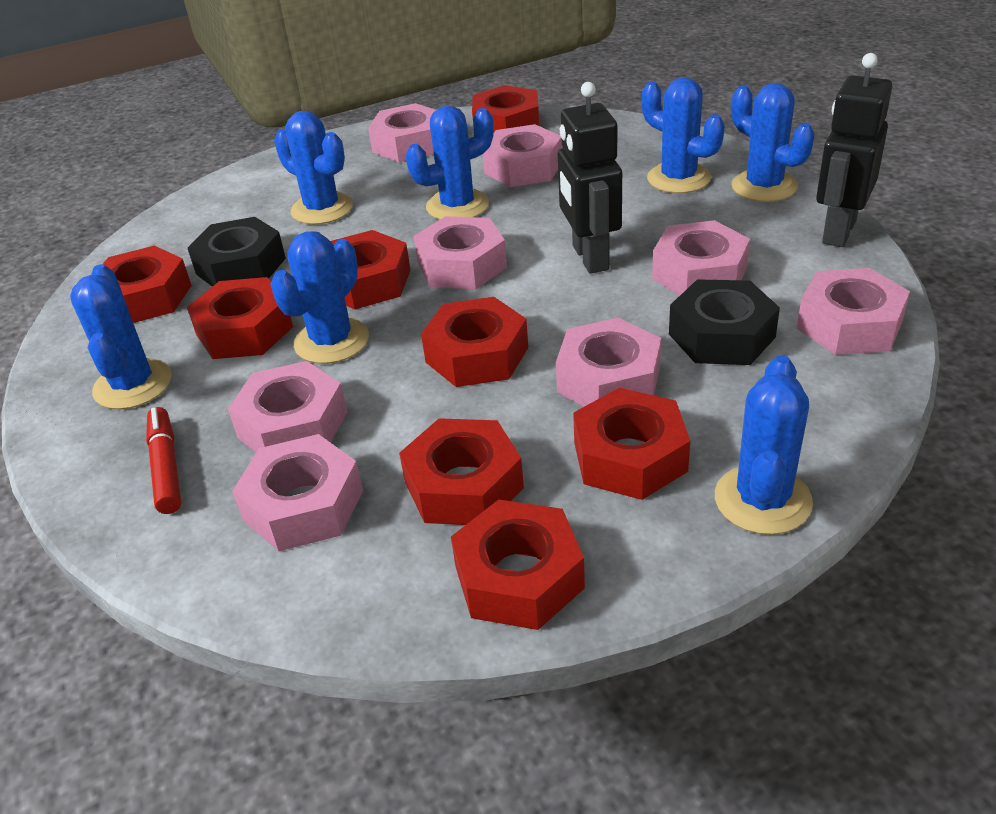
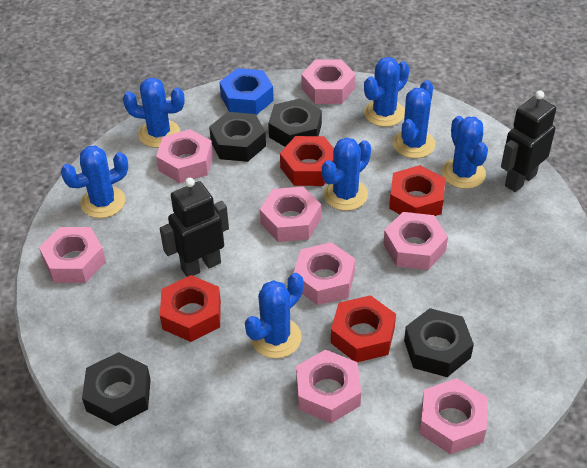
black nut: 2 -> 4
blue nut: 0 -> 1
red marker: 1 -> 0
red nut: 8 -> 4

